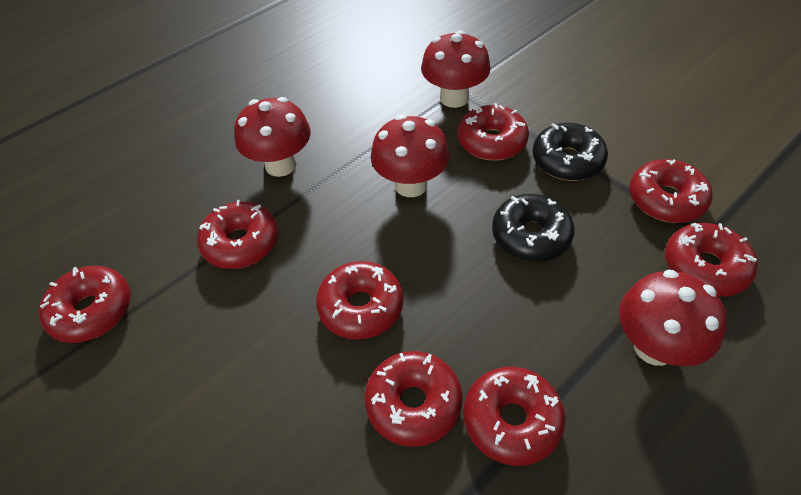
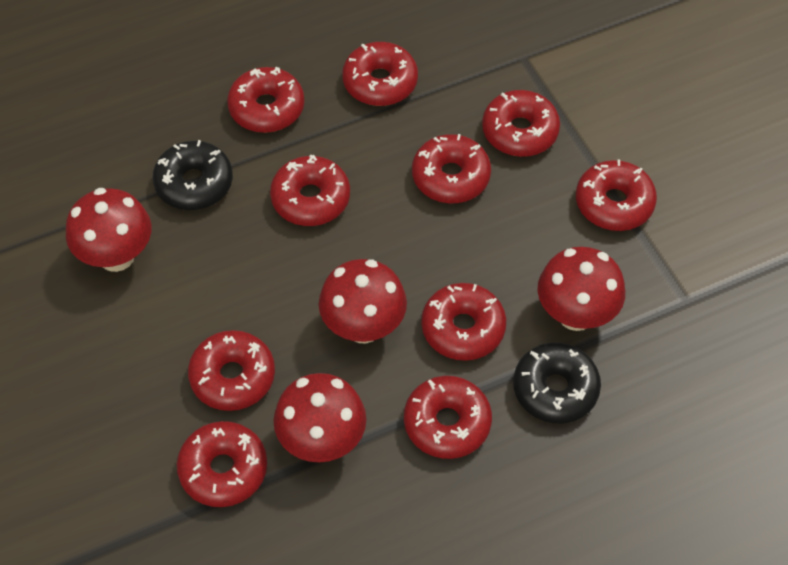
red donut: 8 -> 10

